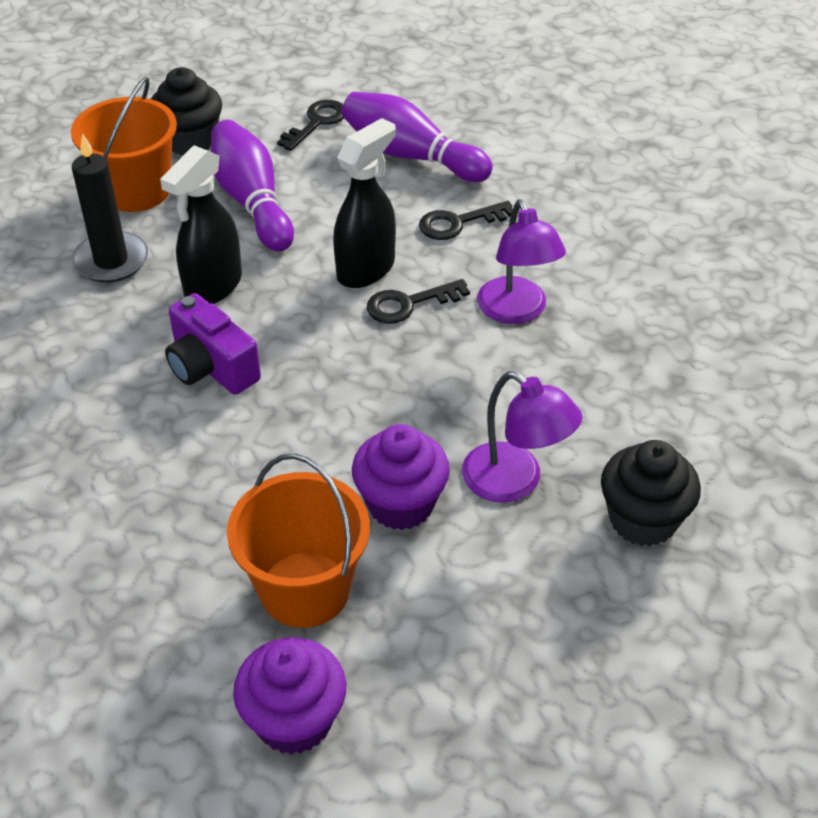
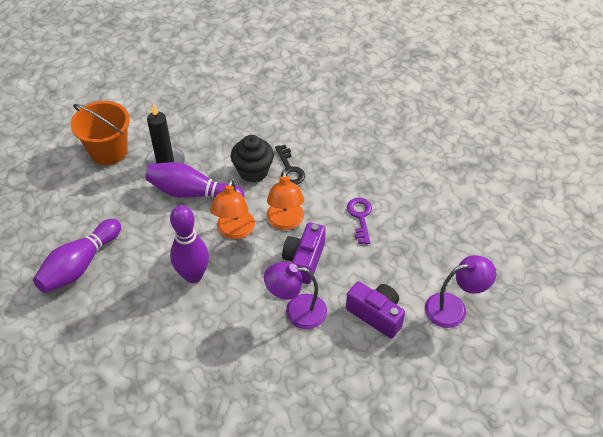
black cupcake: 2 -> 1
black key: 3 -> 1
black spray bottle: 2 -> 0
orange bucket: 2 -> 1
orange lamp: 0 -> 2
purple bowling pin: 2 -> 3
purple camera: 1 -> 2
purple cupcake: 2 -> 0
purple key: 0 -> 1

